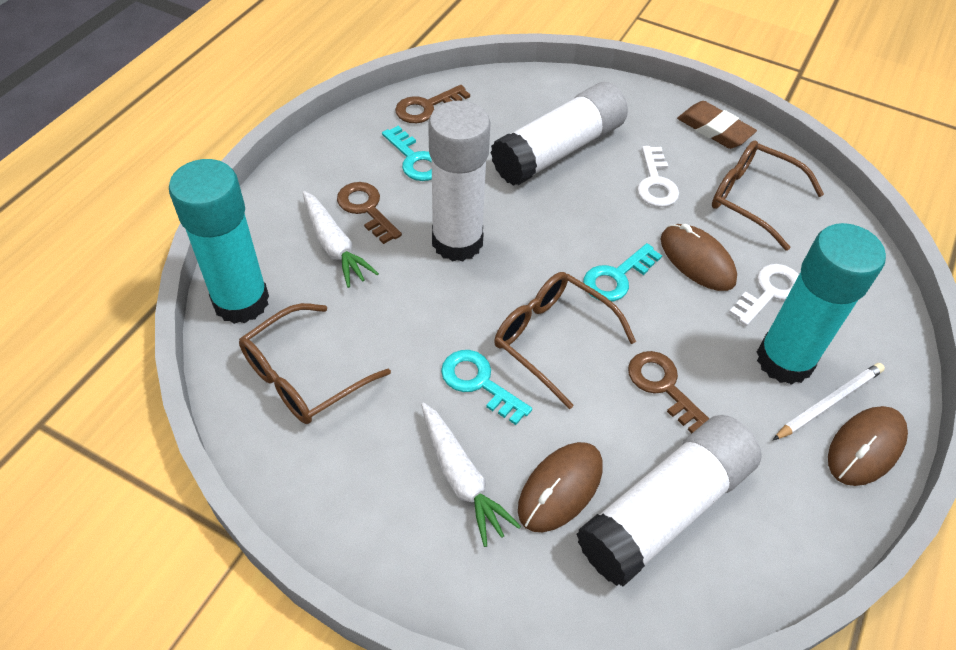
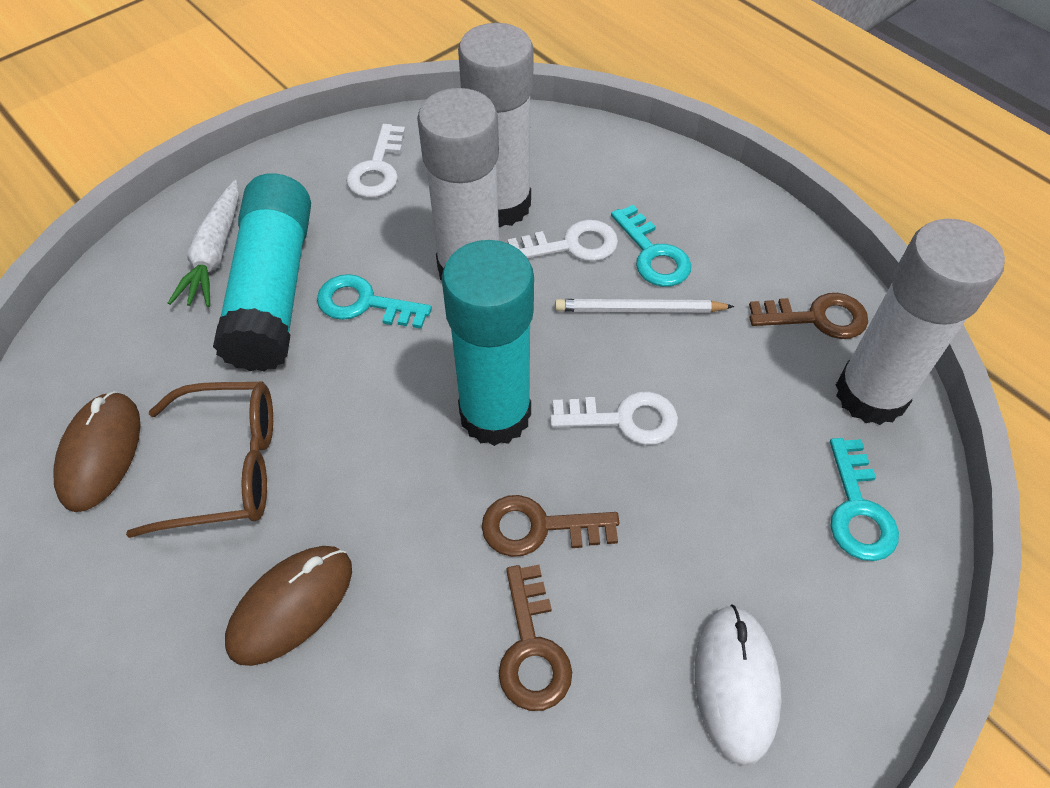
brown eraser: 1 -> 0
brown glasses: 3 -> 1
brown mouse: 3 -> 2
white carrot: 2 -> 1
white key: 2 -> 3
white mouse: 0 -> 1

